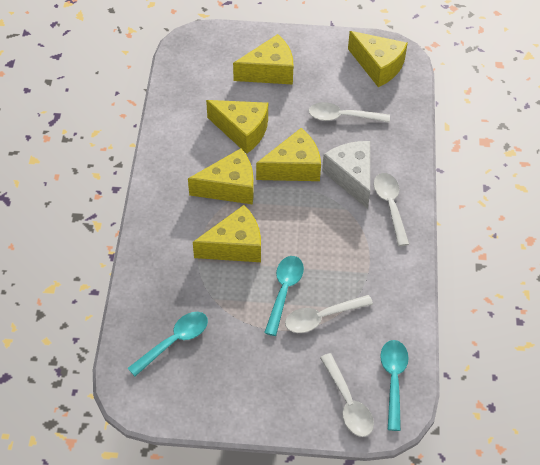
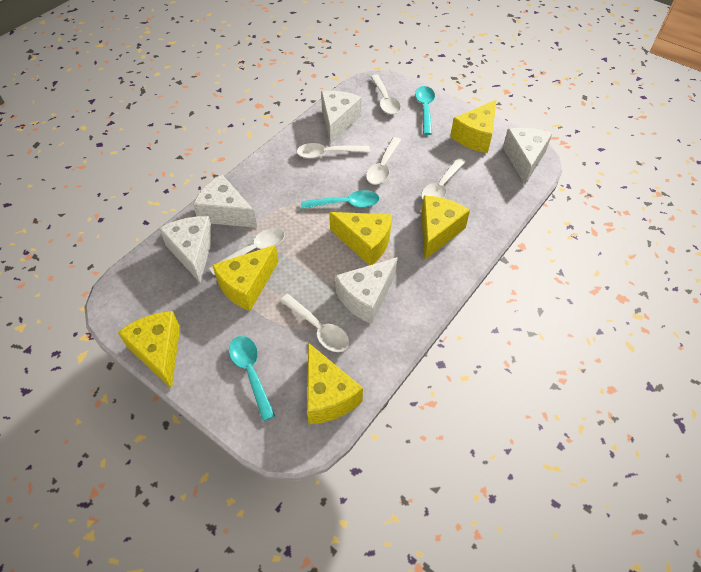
white cheese: 1 -> 5
white spoon: 4 -> 6

